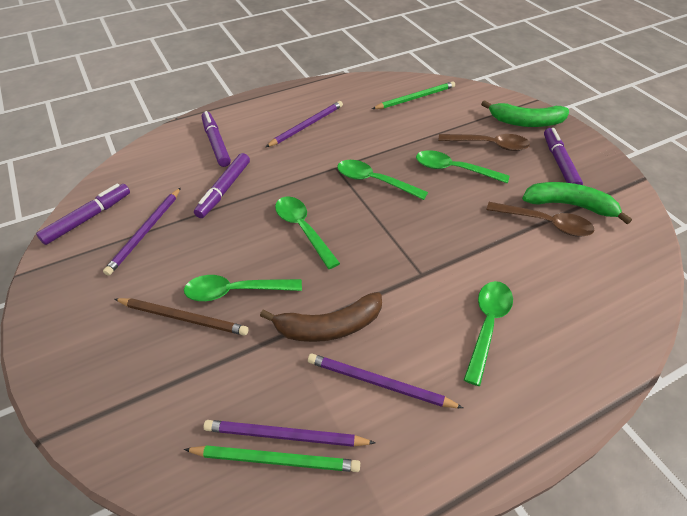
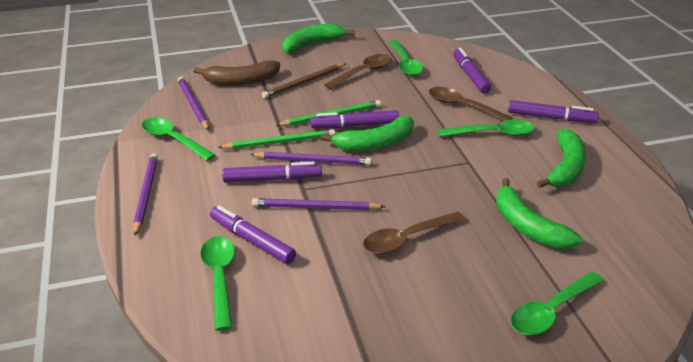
brown spoon: 2 -> 3
green banana: 2 -> 4
purple marker: 4 -> 5

